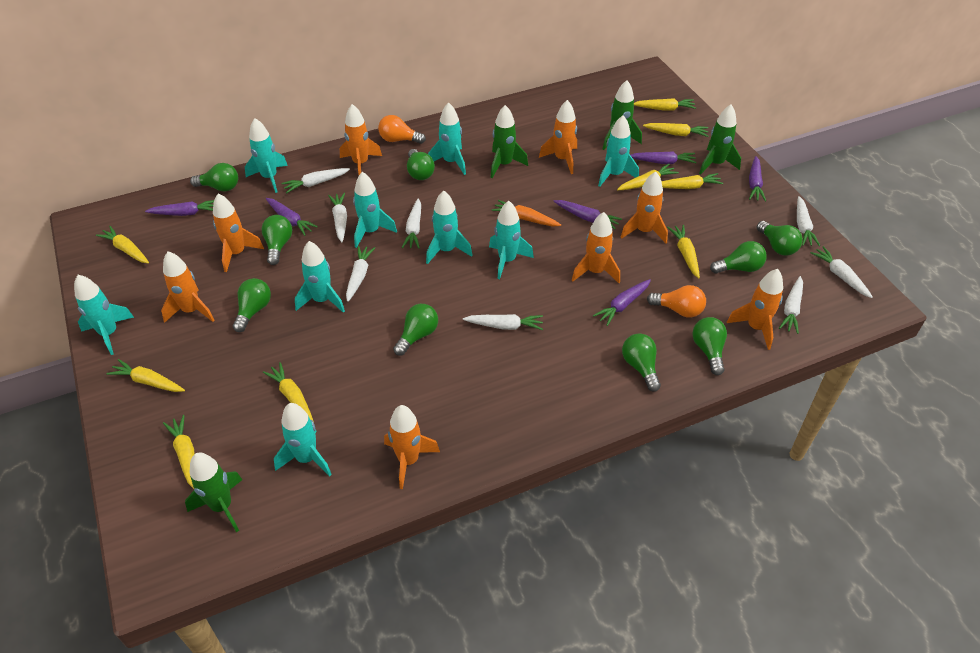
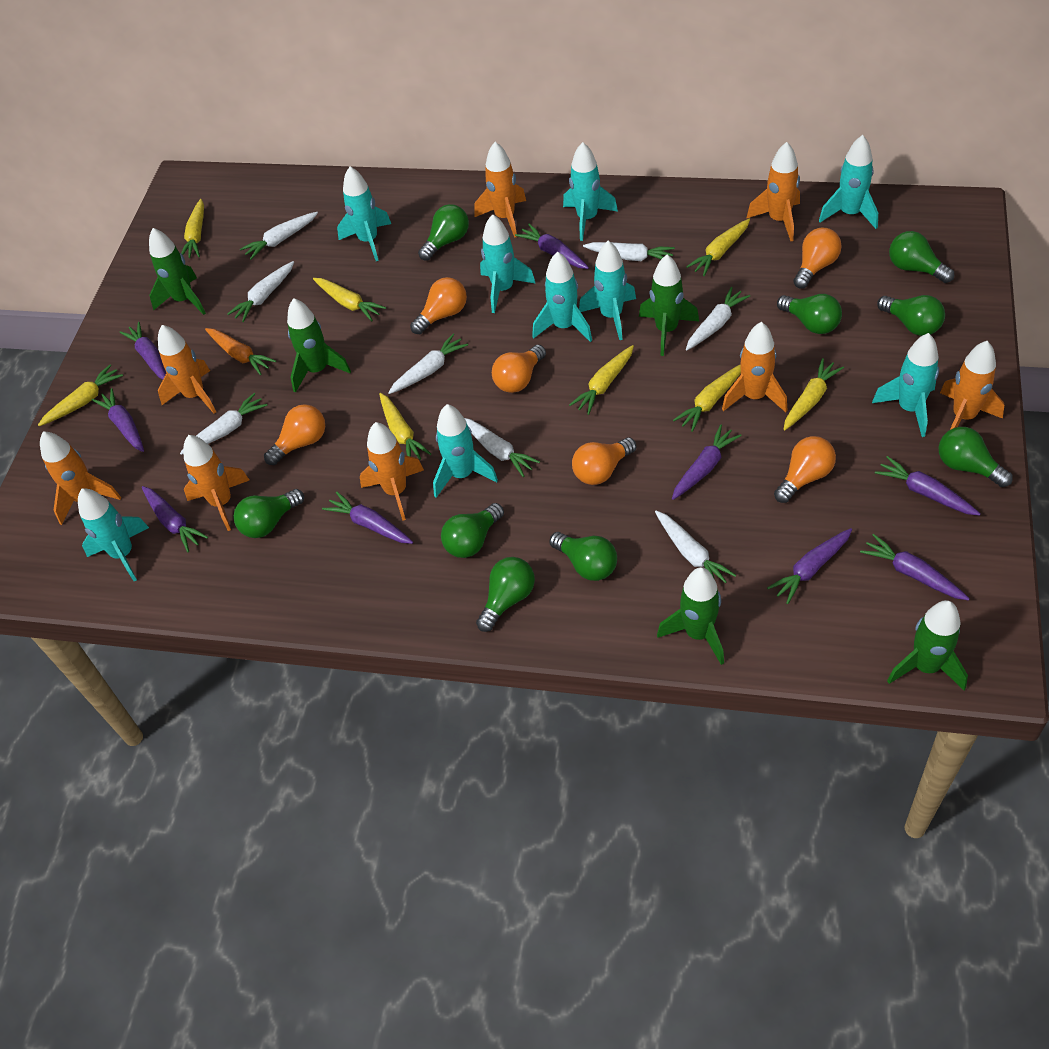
green rocket: 4 -> 5
orange light bulb: 2 -> 6
purple carrot: 6 -> 9
yellow carrot: 9 -> 8

